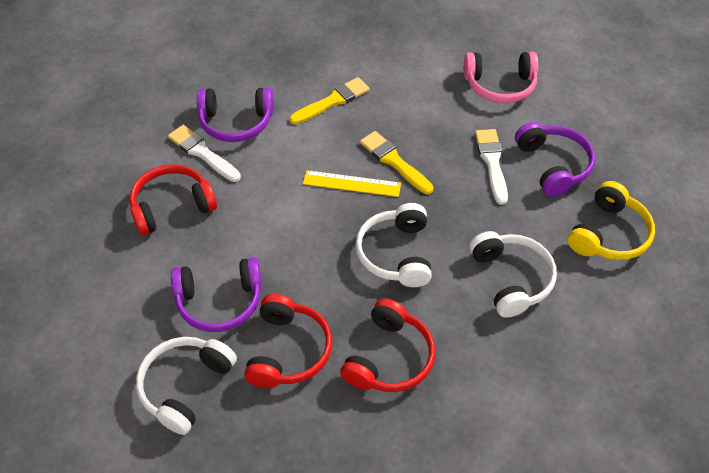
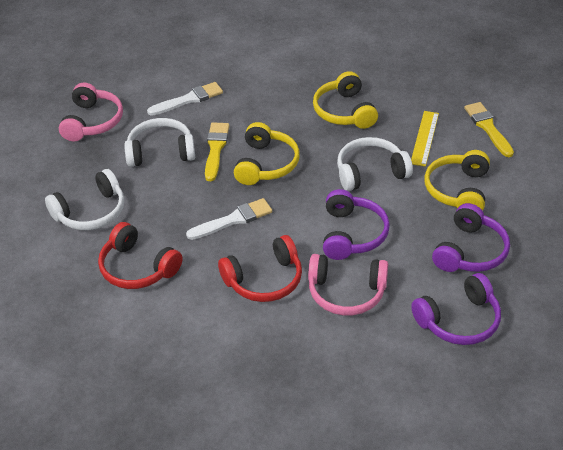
pink headphones: 1 -> 2
red headphones: 3 -> 2
yellow headphones: 1 -> 3

